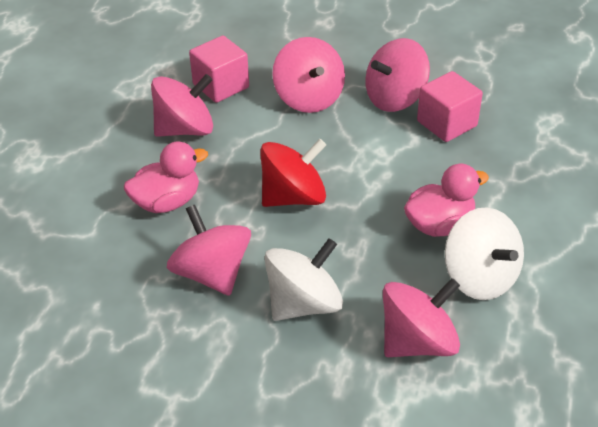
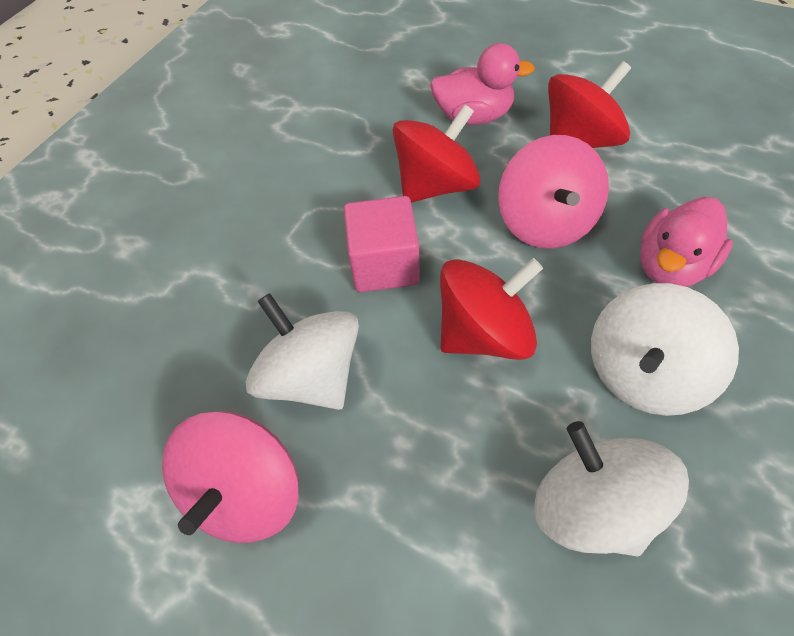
pink cube: 2 -> 1
pink spinning top: 5 -> 2
red spinning top: 1 -> 3
white spinning top: 2 -> 3

